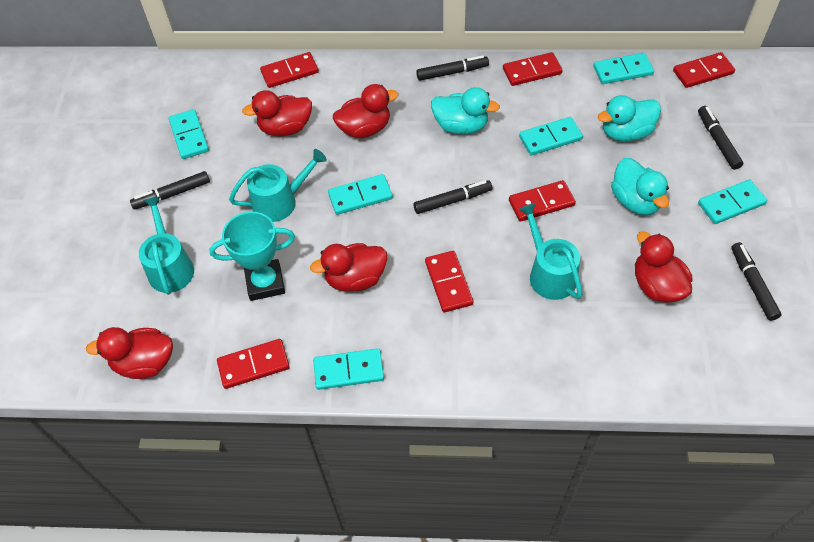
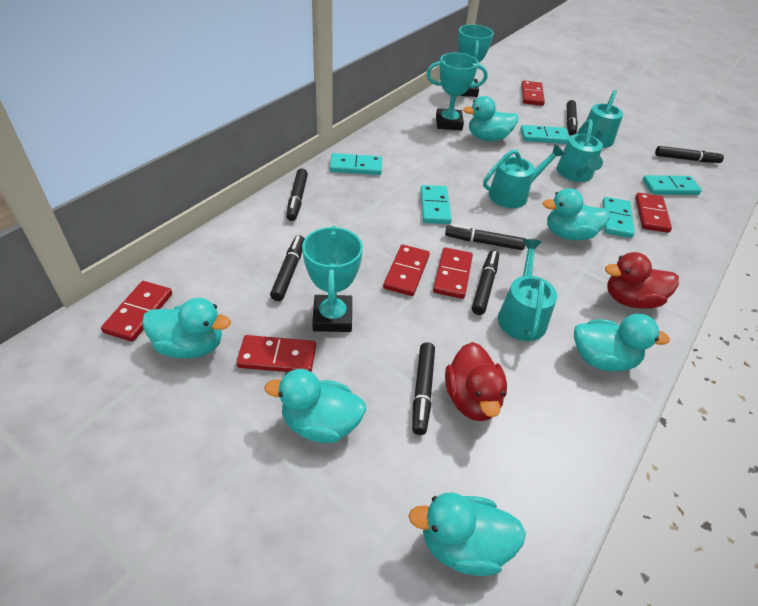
black marker: 5 -> 7
red duck: 5 -> 2
turquoise domino: 6 -> 5
turquoise duck: 3 -> 6
turquoise trophy: 1 -> 3
turquoise watering can: 3 -> 4

